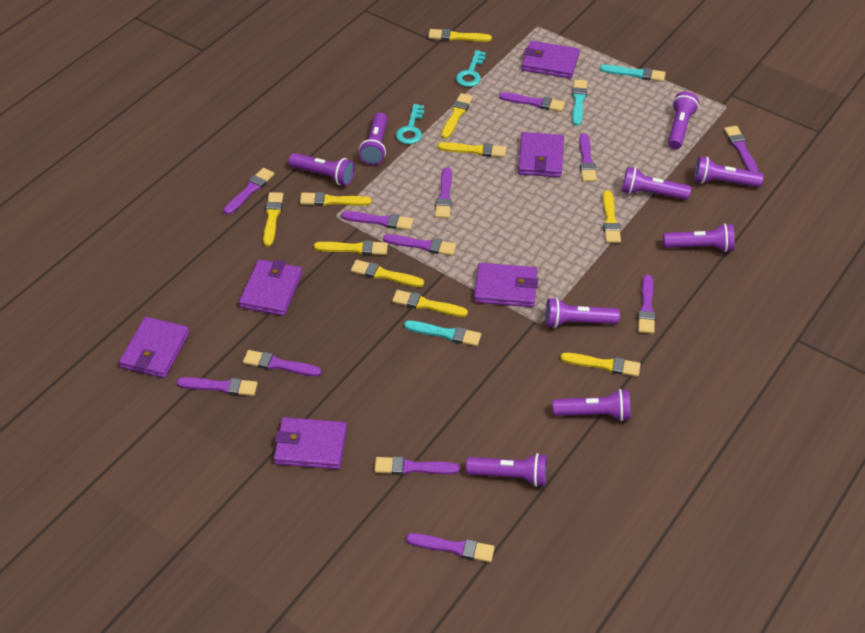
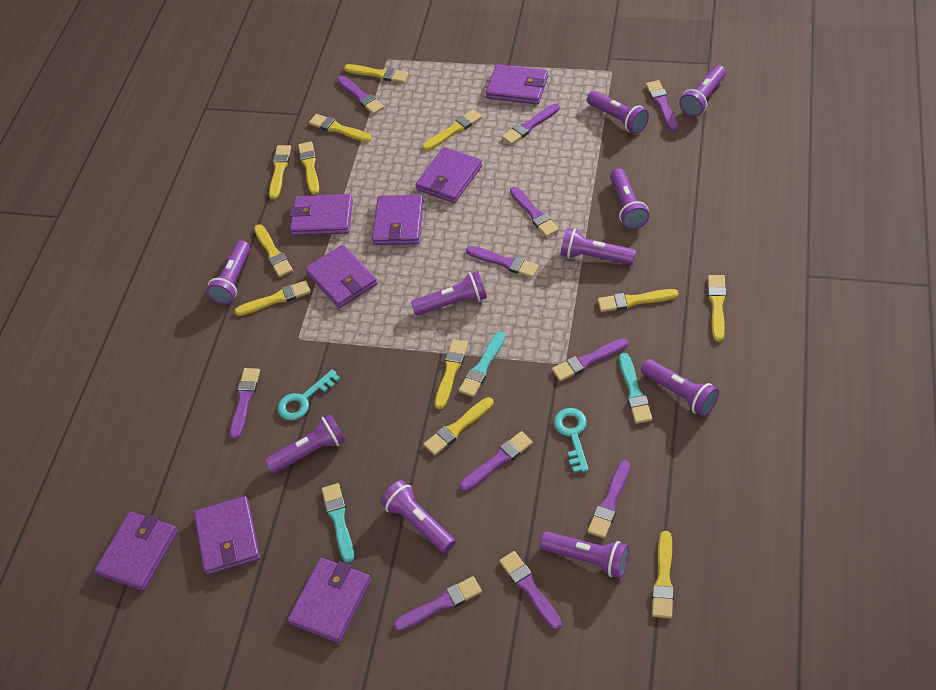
purple brush: 12 -> 11
purple flashlight: 9 -> 10
purple wallet: 6 -> 8
yellow brush: 10 -> 12

